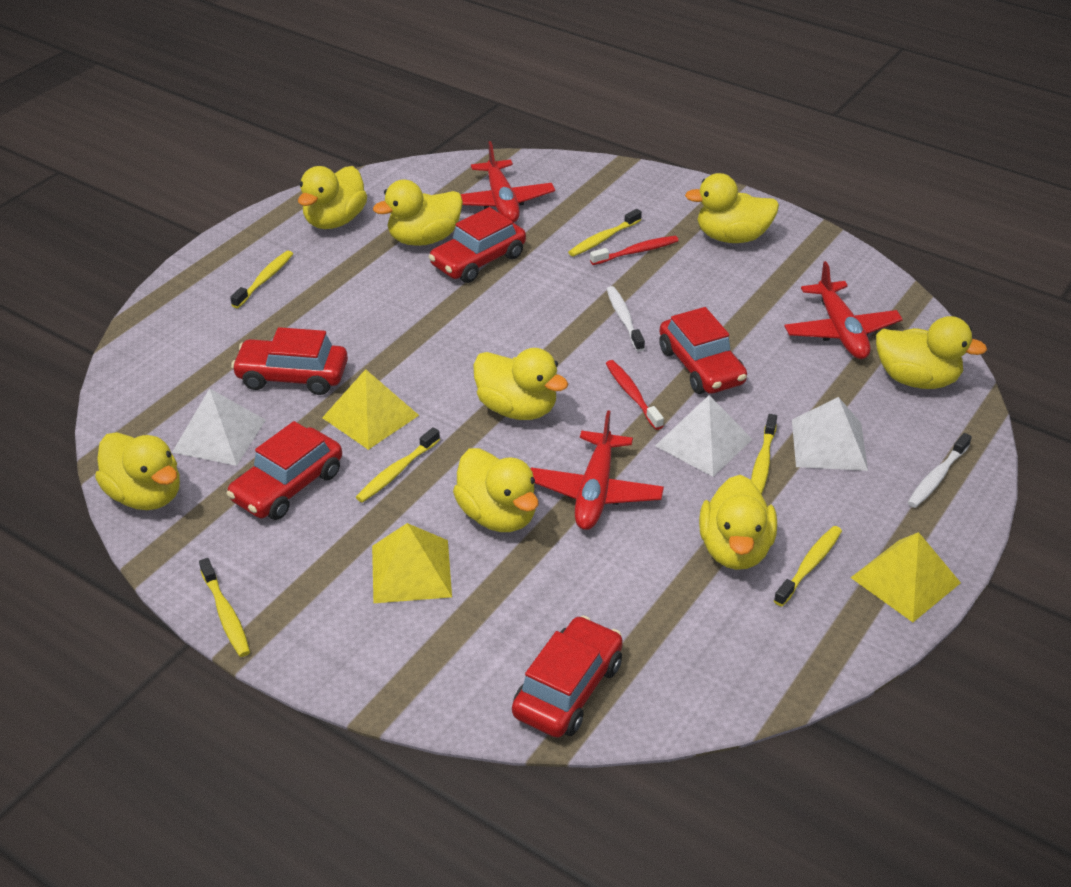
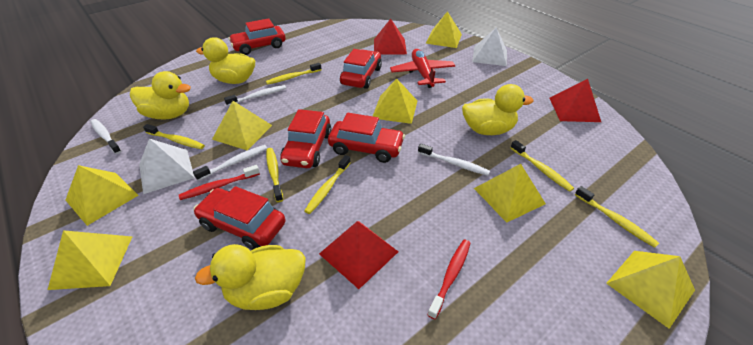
red plane: 3 -> 1
red pyramid: 0 -> 3
white pyramid: 3 -> 2
white toothbrush: 2 -> 4
yellow duck: 8 -> 4
yellow pyramid: 3 -> 7

